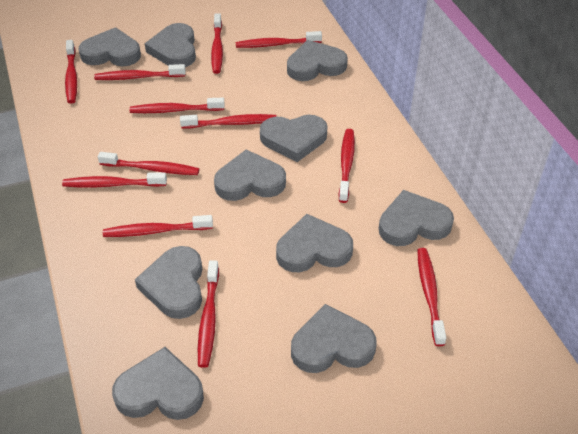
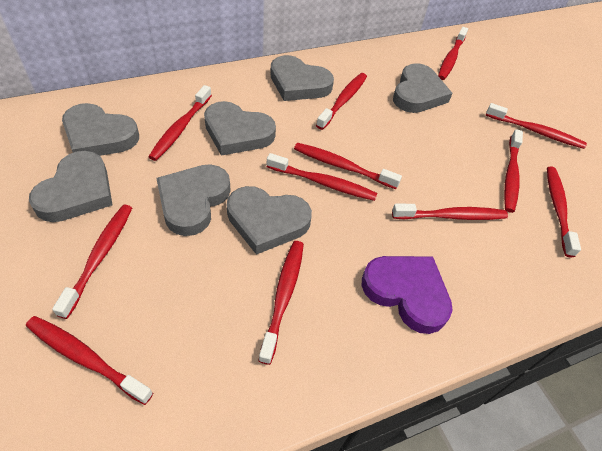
grey heart: 10 -> 7
purple heart: 0 -> 1

